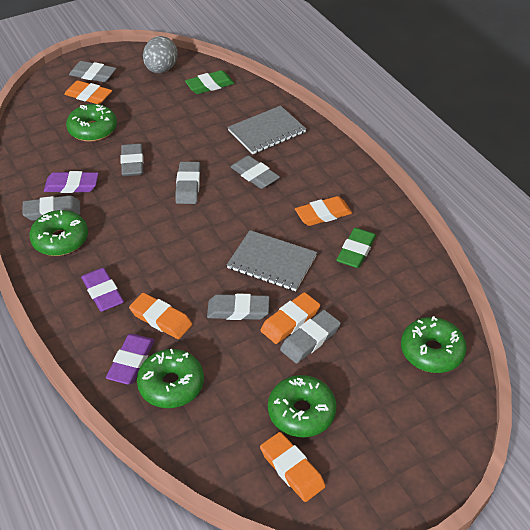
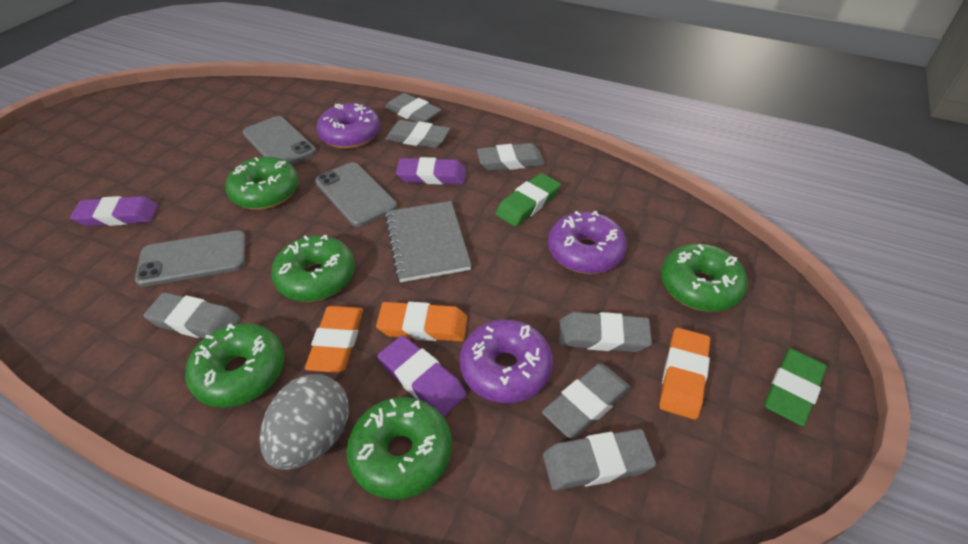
grey notebook: 2 -> 1
grey phone: 0 -> 3
orange eraser: 5 -> 3
purple donut: 0 -> 3

